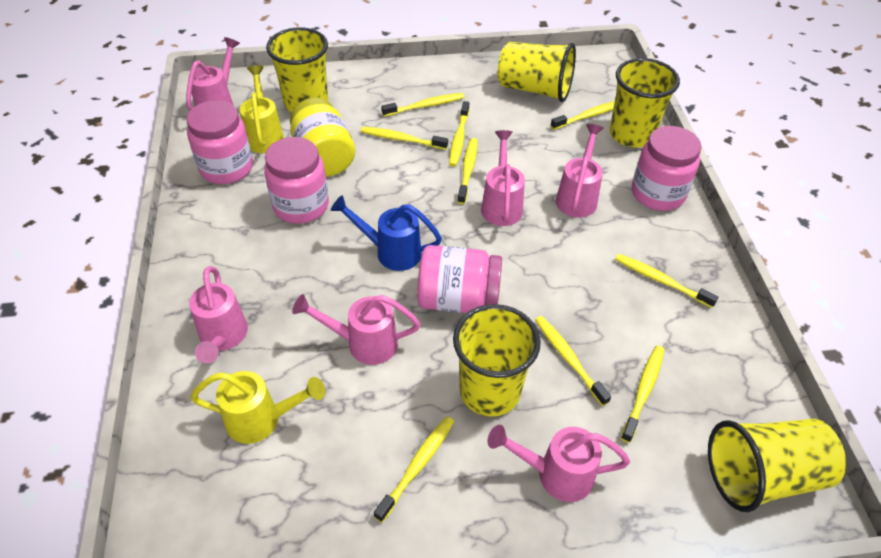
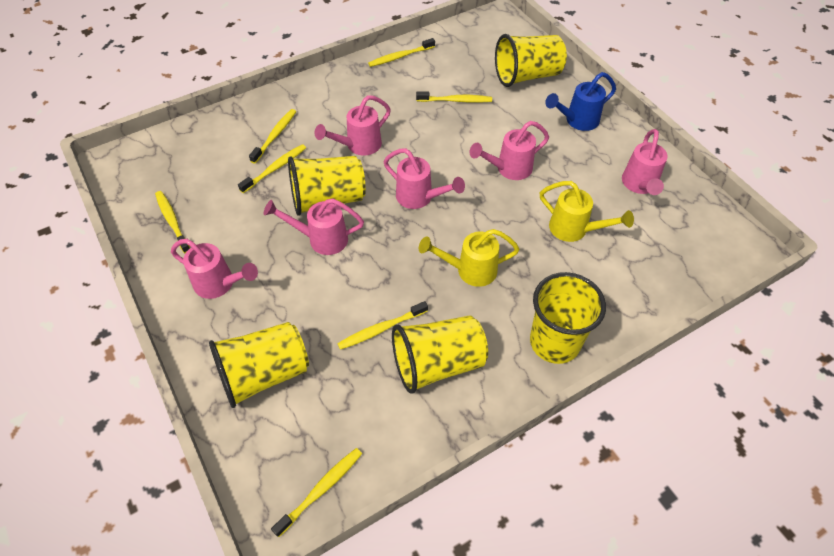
pink jar: 4 -> 0
yellow jar: 1 -> 0
yellow toothbrush: 9 -> 7

